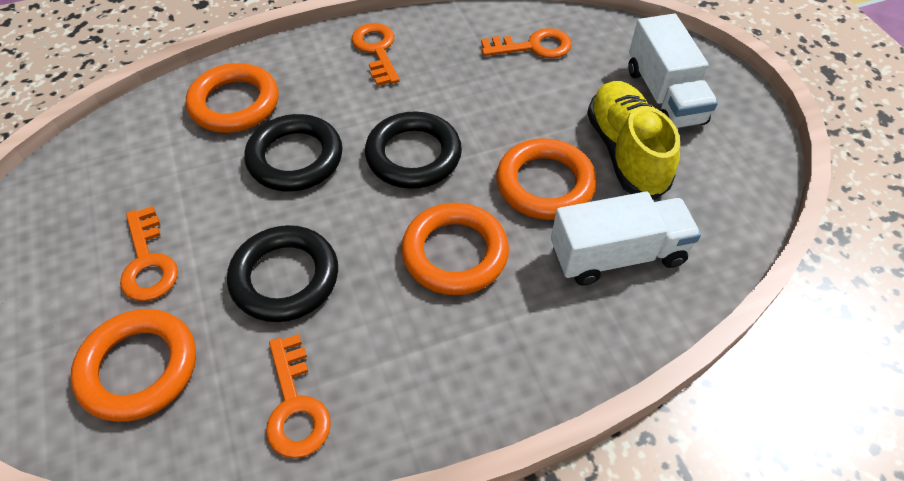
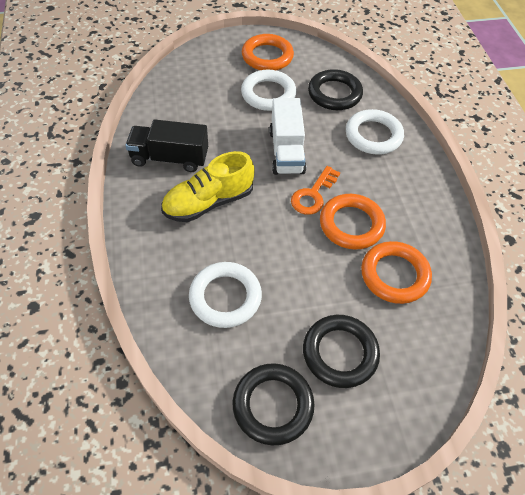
black truck: 0 -> 1
orange key: 4 -> 1
orange ring: 4 -> 3
white ring: 0 -> 3
white truck: 2 -> 1

